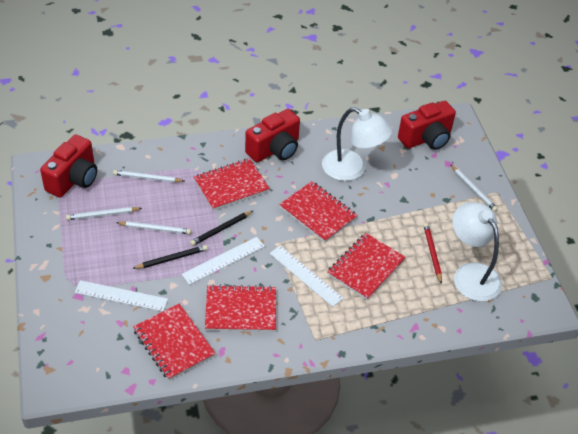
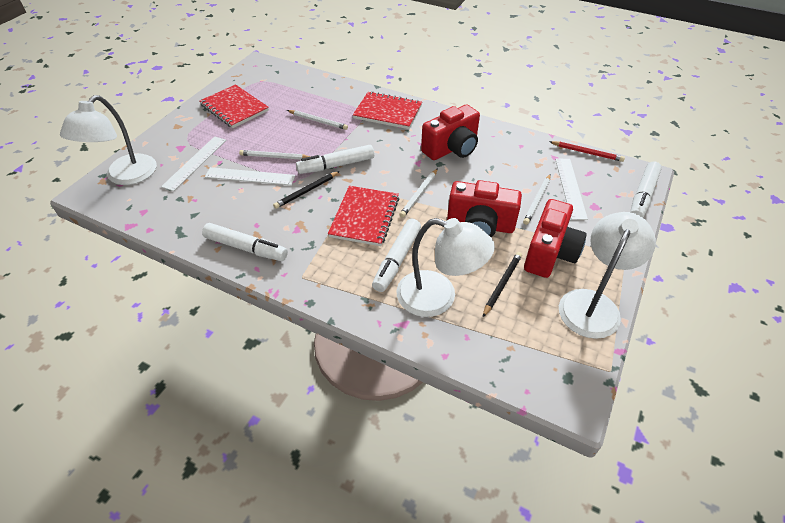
red notebook: 5 -> 3
white lamp: 2 -> 3
white marker: 0 -> 4

